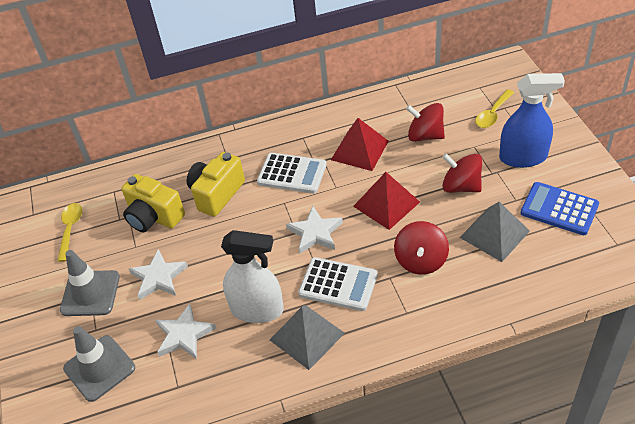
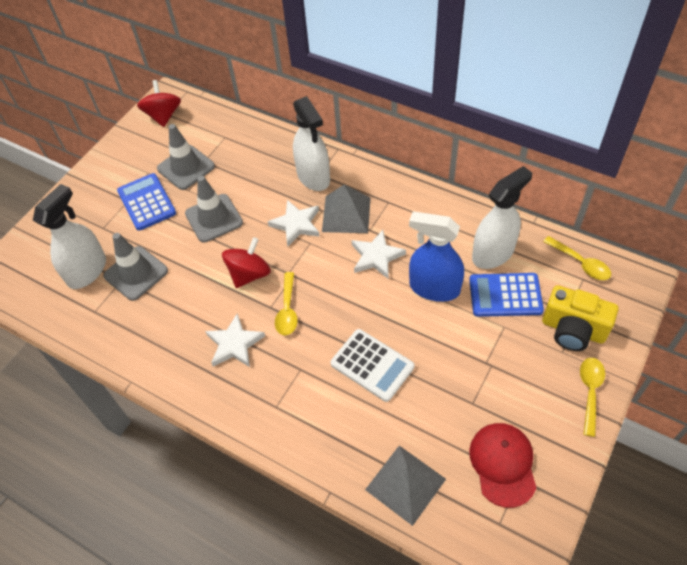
blue calculator: 1 -> 2
grey traffic cone: 2 -> 3
red cap: 0 -> 1
red pyramid: 2 -> 0
red spinning top: 3 -> 2
white calculator: 2 -> 1
white spray bottle: 1 -> 3
yellow camera: 2 -> 1
yellow spoon: 2 -> 3

